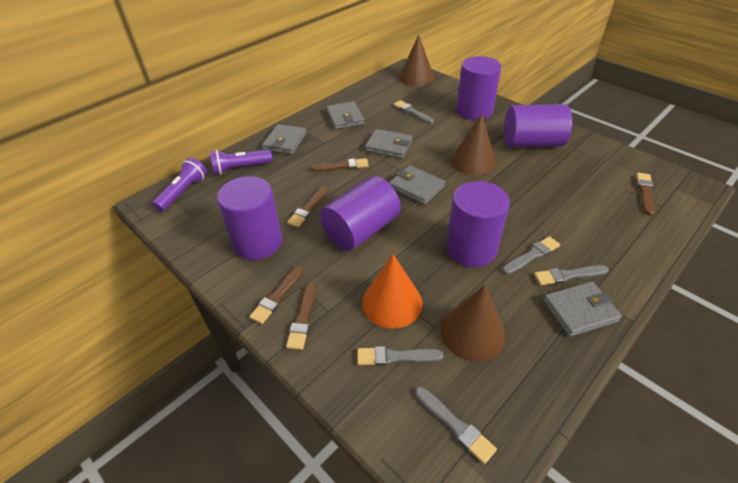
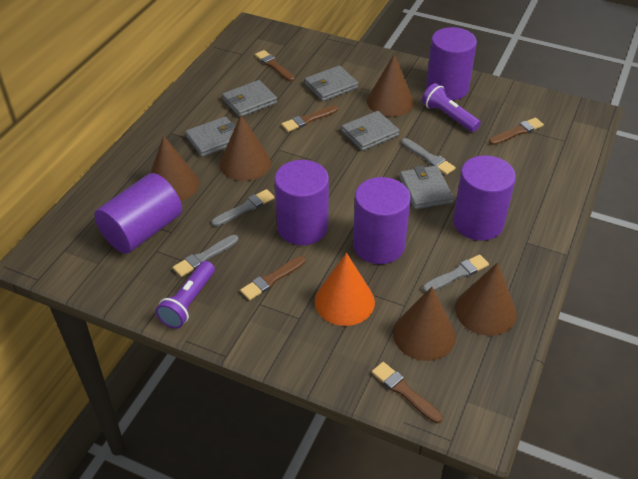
brown cone: 3 -> 5
grey brush: 5 -> 4

